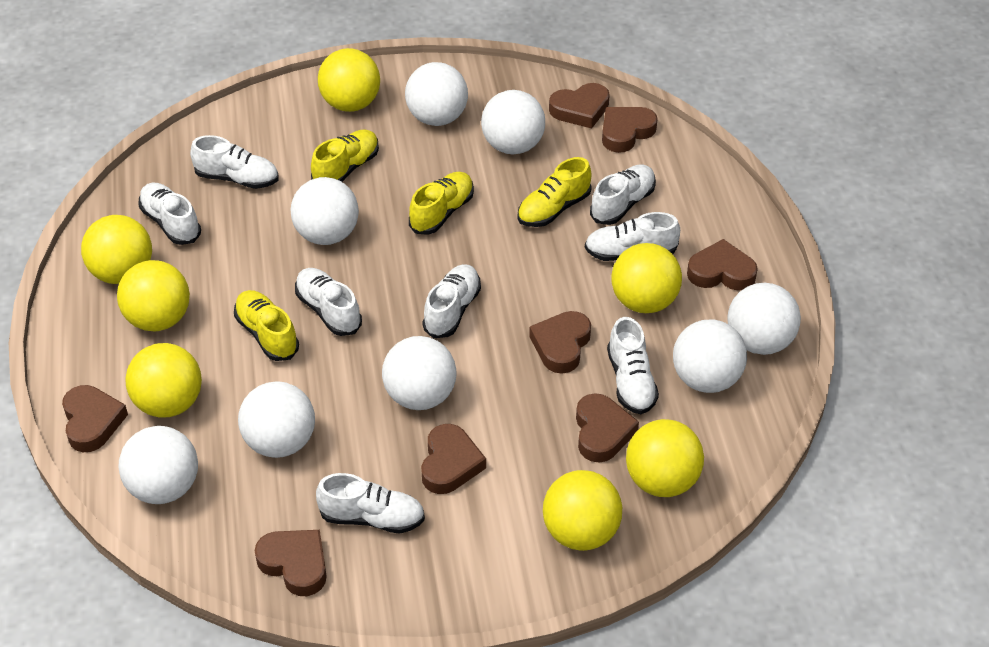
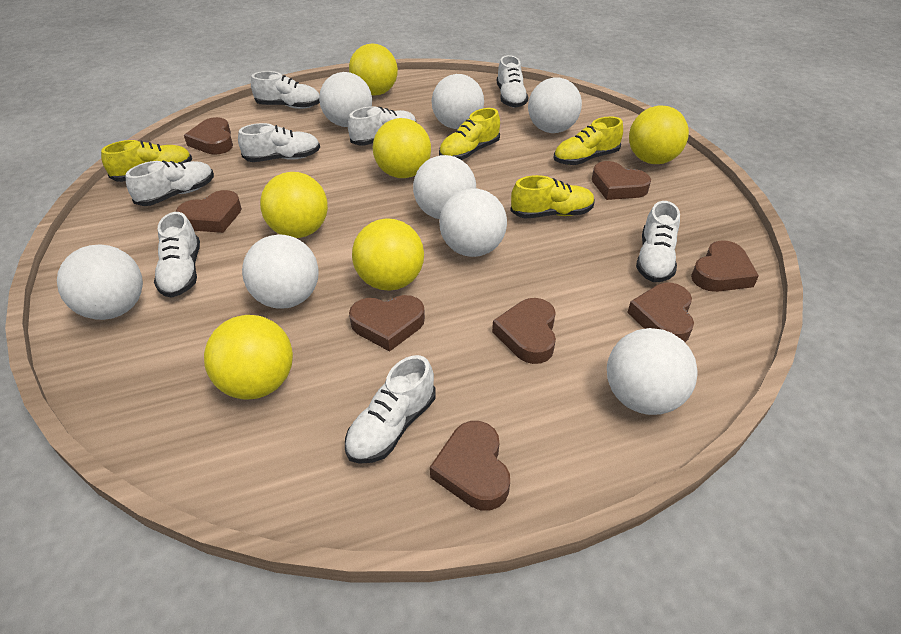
yellow ball: 7 -> 6

